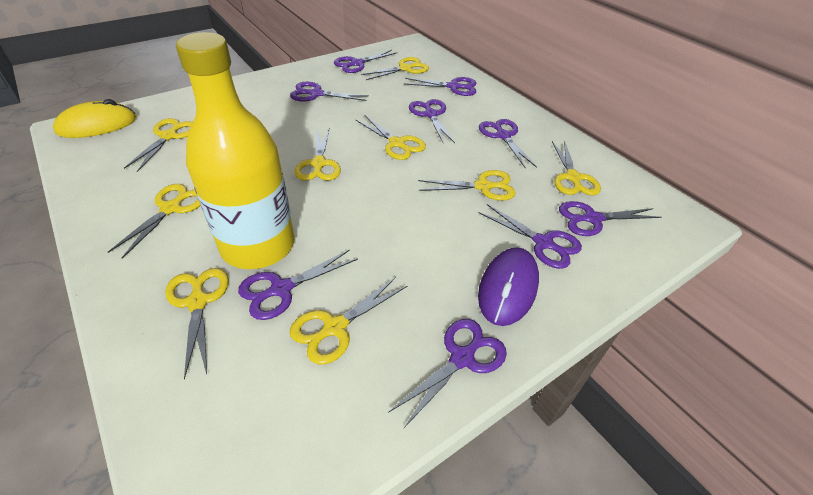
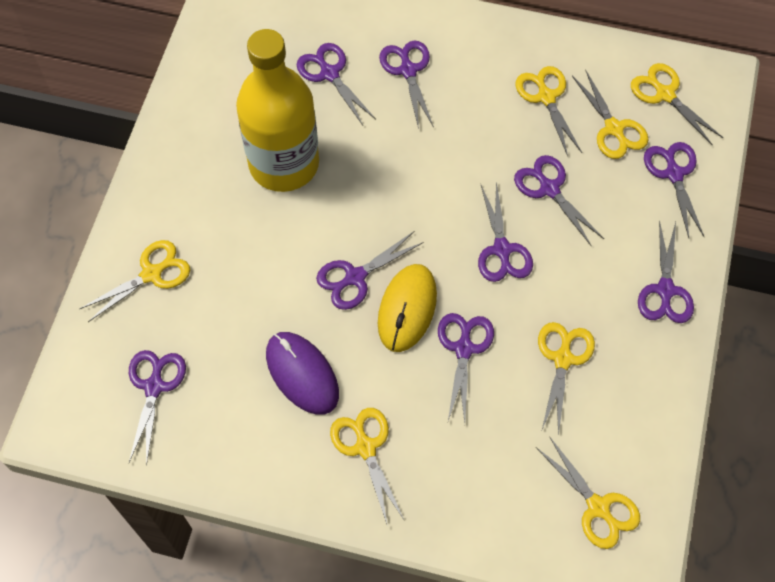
yellow scissors: 9 -> 7

